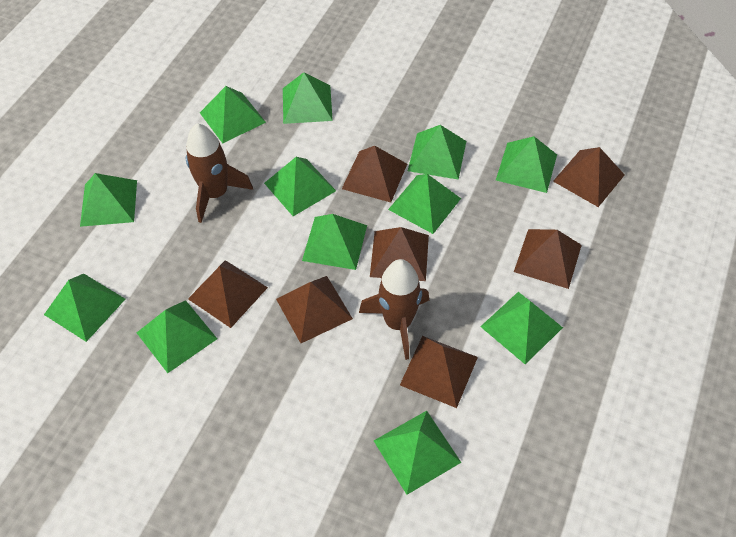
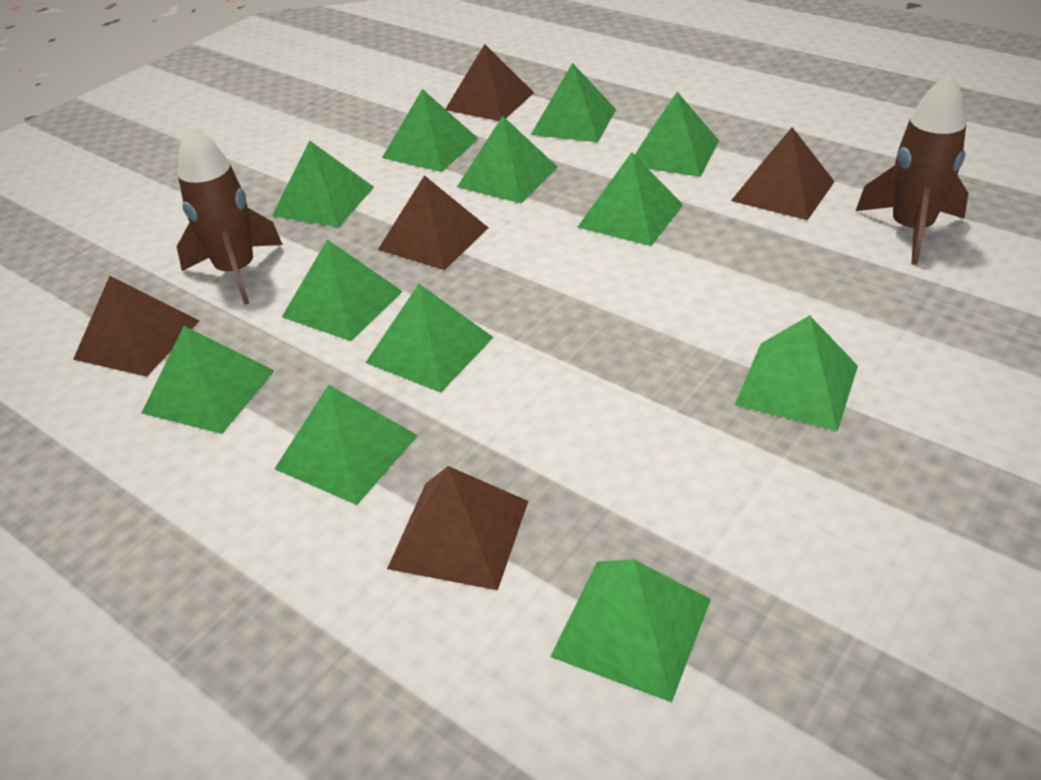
brown pyramid: 7 -> 5

